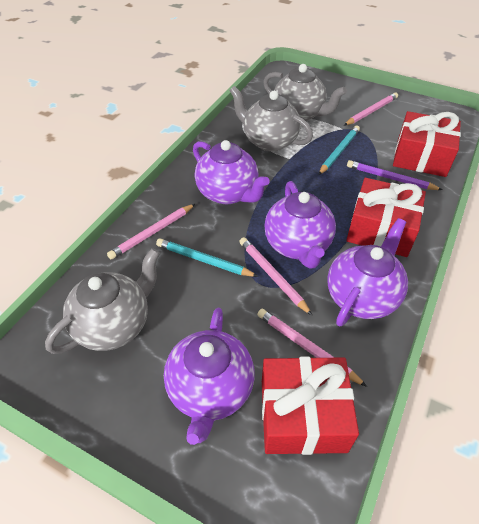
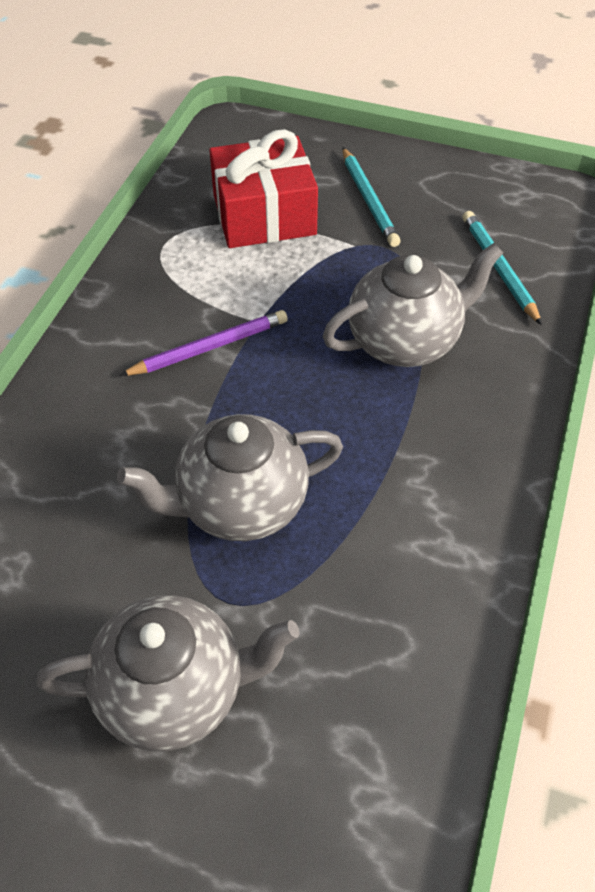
pink pencil: 4 -> 0
purple teapot: 4 -> 0
red gift: 3 -> 1

